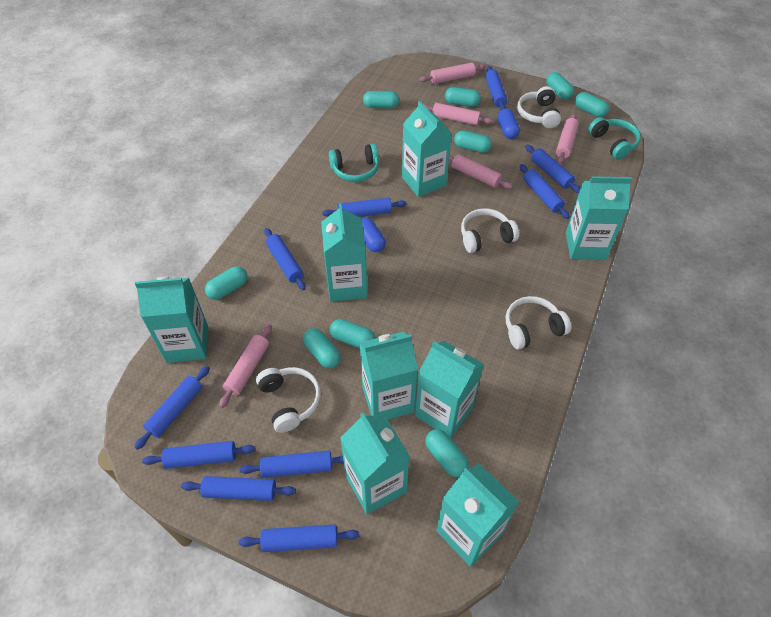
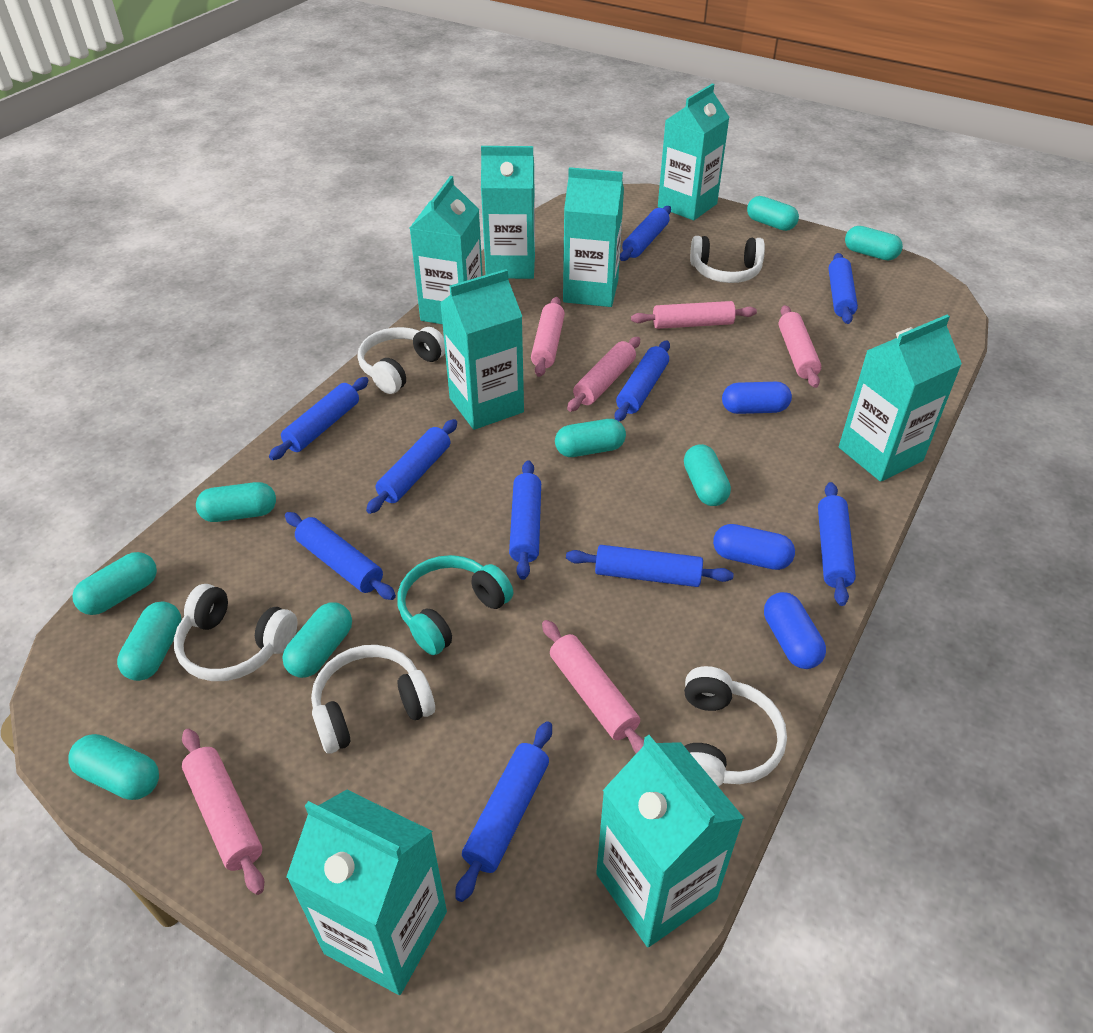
blue capsule: 2 -> 3
pink rolling pin: 5 -> 6
turquoise headphones: 2 -> 1
white headphones: 4 -> 5

